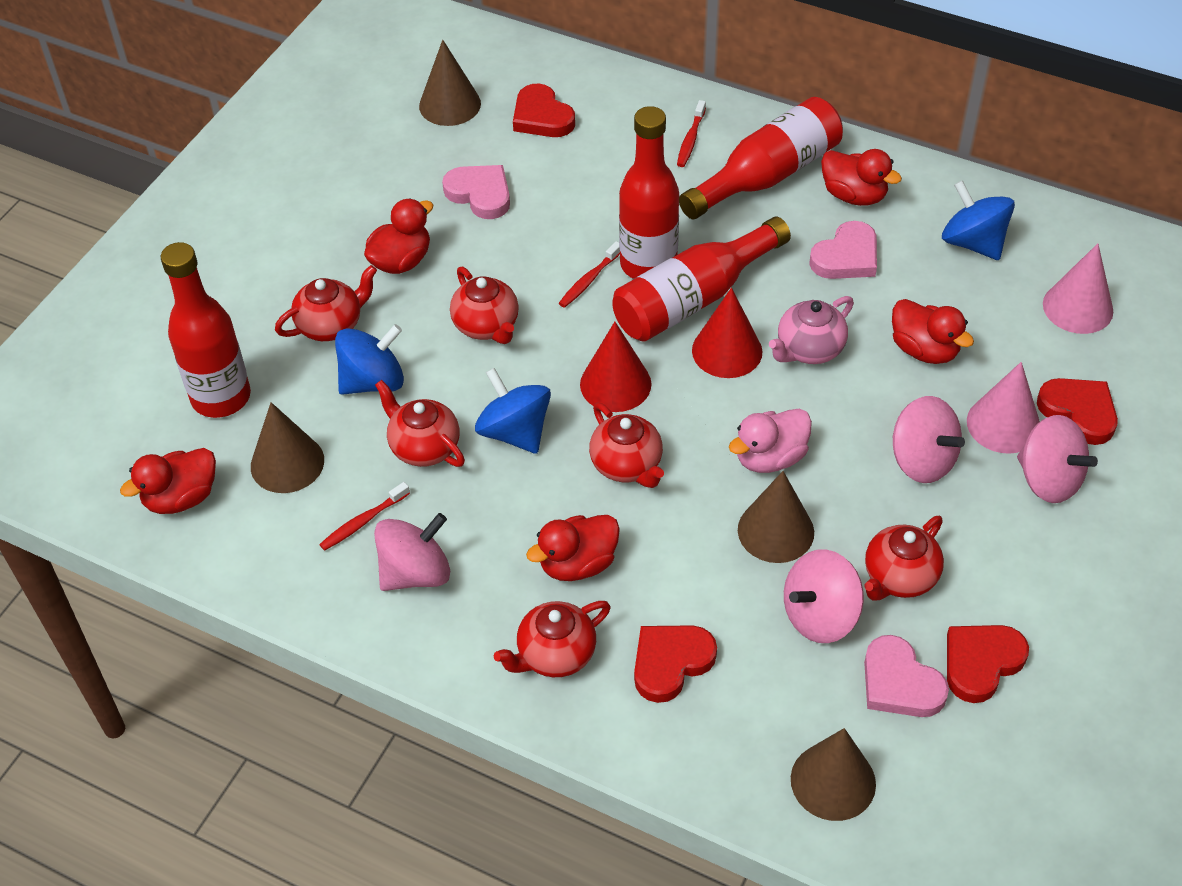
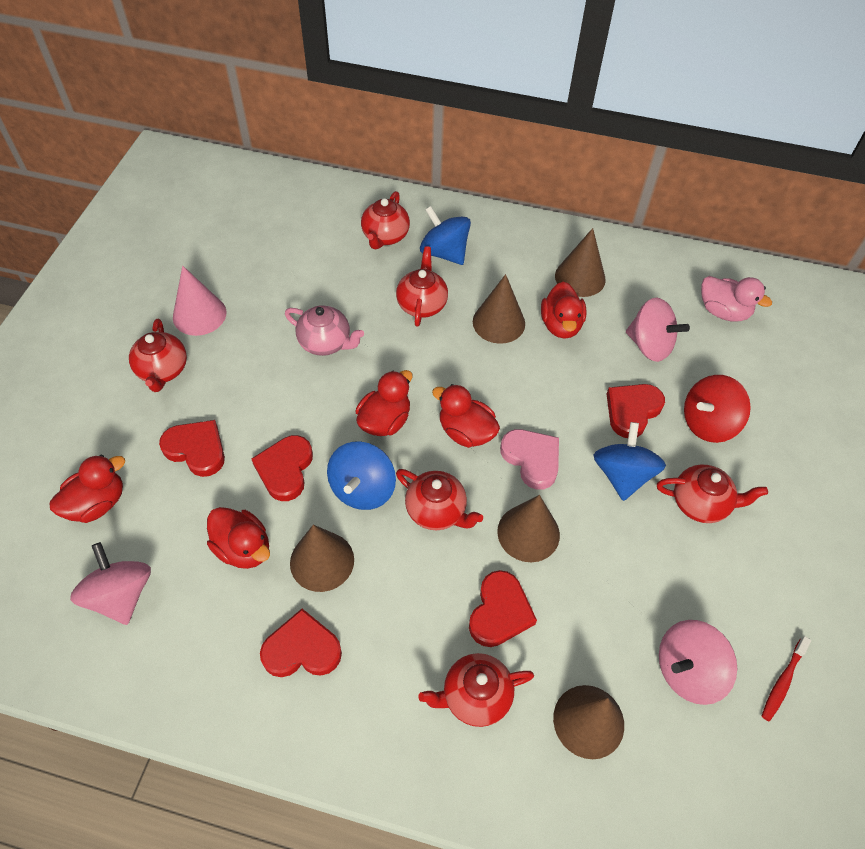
brown cone: 4 -> 5
pink cone: 2 -> 1
pink heart: 3 -> 1
pink spinning top: 4 -> 3
red bottle: 4 -> 0
red cone: 2 -> 0
red heart: 4 -> 5
red spinning top: 0 -> 1
red toothbrush: 3 -> 1

